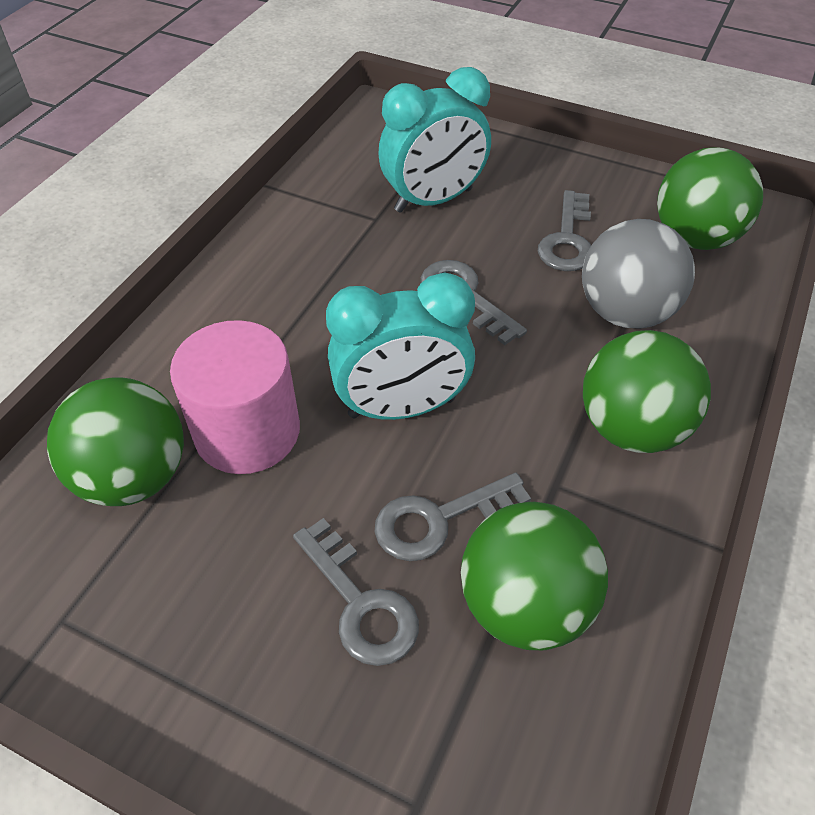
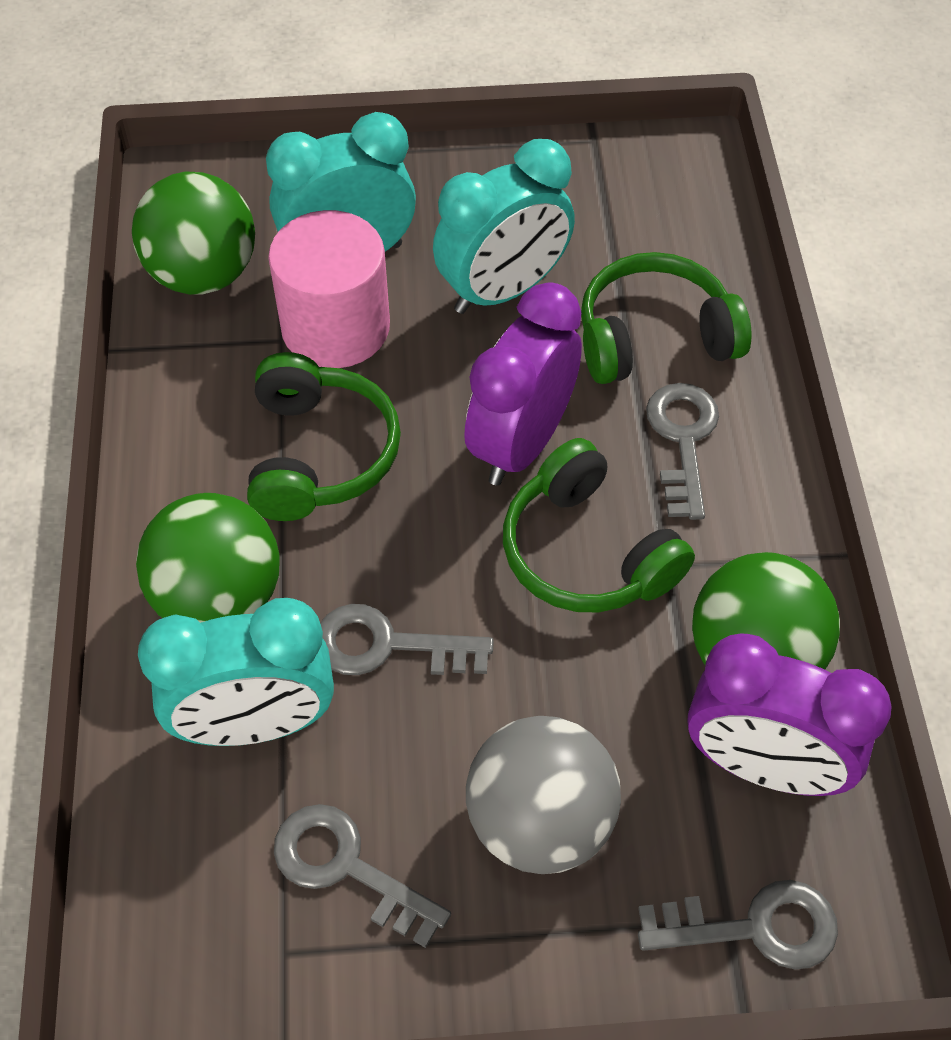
green ball: 4 -> 3
green headphones: 0 -> 3
purple clock: 0 -> 2
turquoise clock: 2 -> 3

